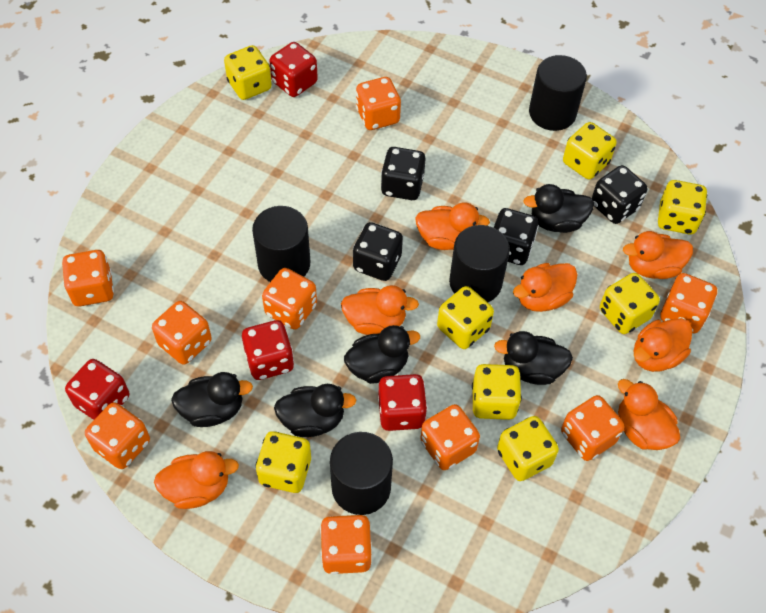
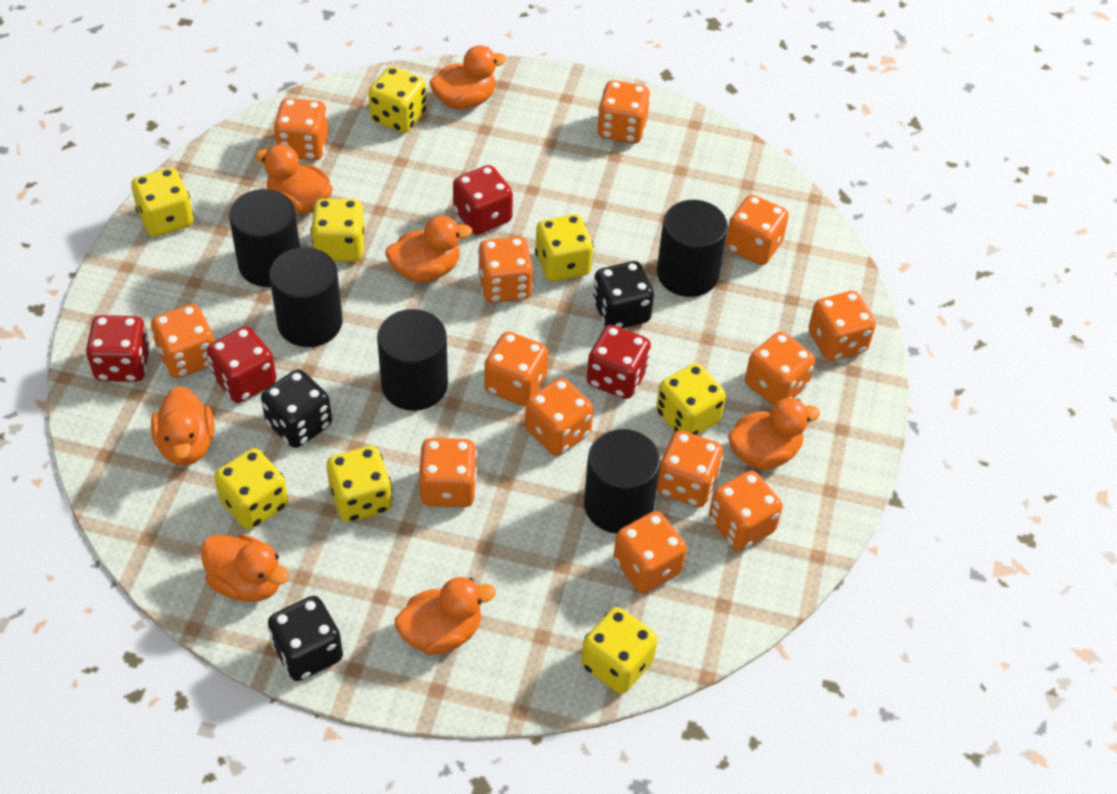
black cylinder: 4 -> 5
black dice: 4 -> 3
black duck: 5 -> 0
orange dice: 9 -> 13

